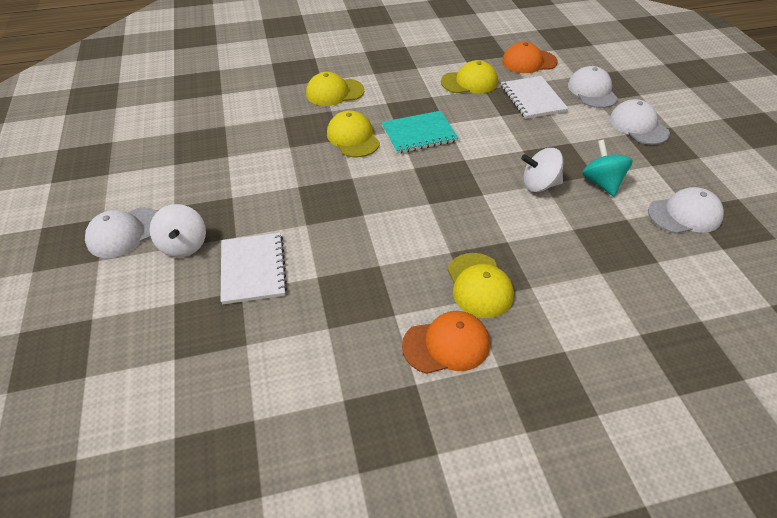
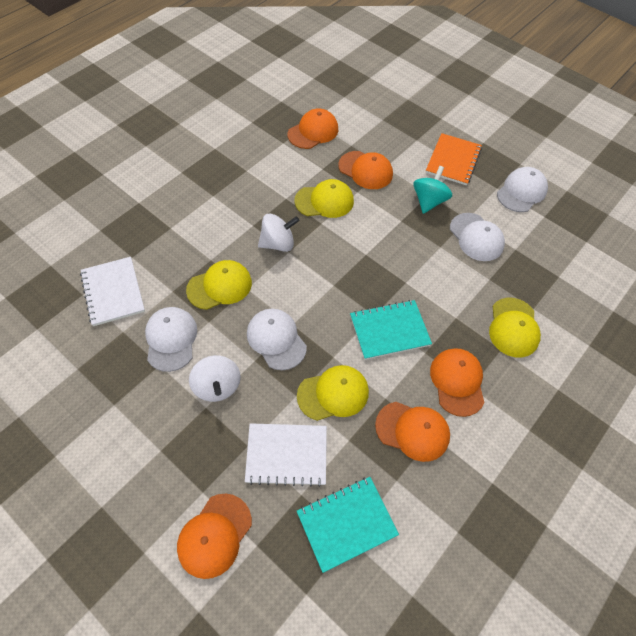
orange cap: 2 -> 5
orange notebook: 0 -> 1
turquoise notebook: 1 -> 2

